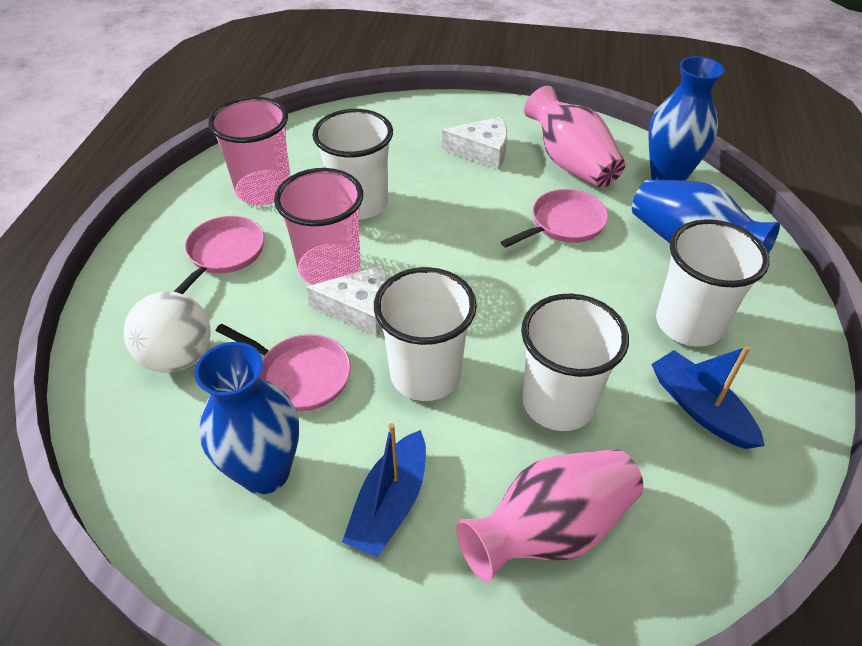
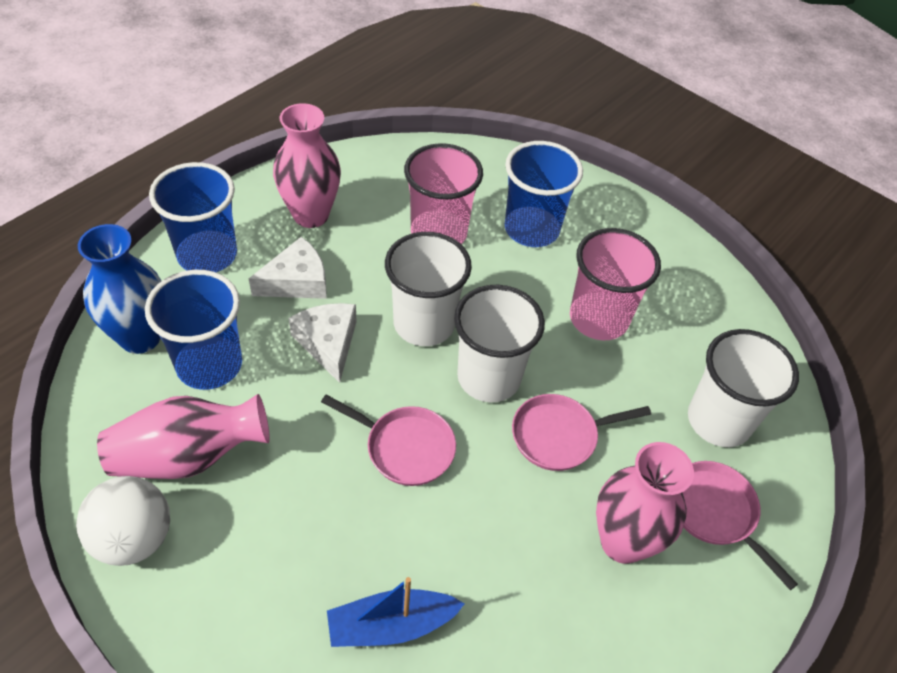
blue boat: 2 -> 1
blue cup: 0 -> 3
blue vase: 3 -> 1
pink vase: 2 -> 3
white cup: 4 -> 3

